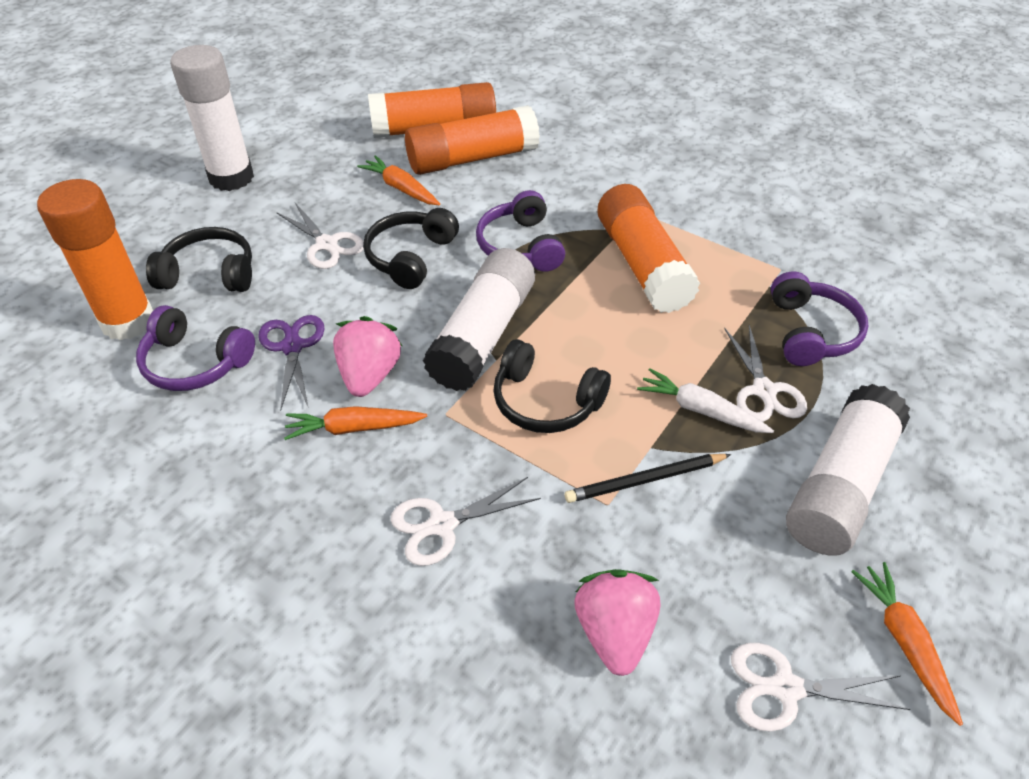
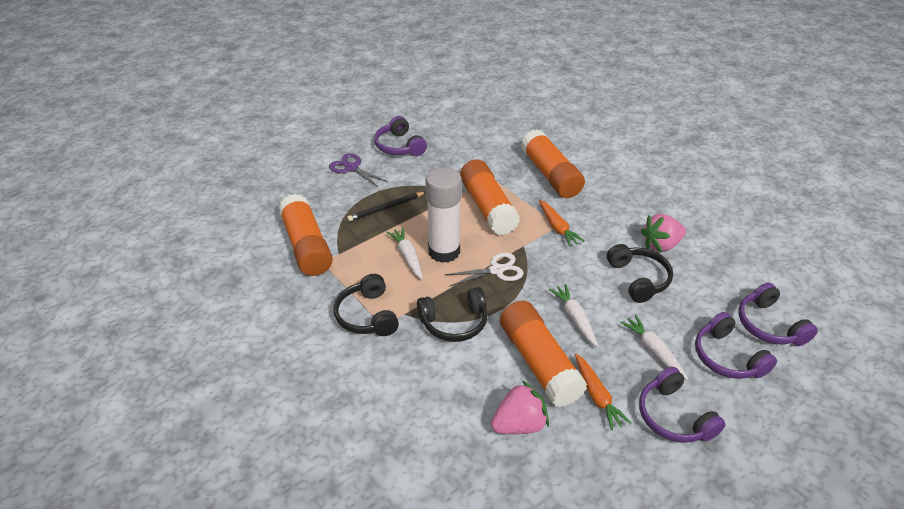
orange carrot: 3 -> 2
purple headphones: 3 -> 4
white carrot: 1 -> 3
white glue stick: 3 -> 1
white scissors: 4 -> 1

